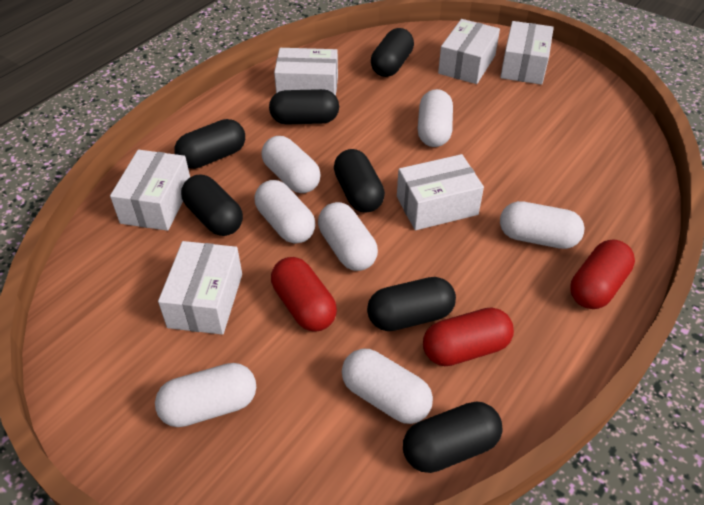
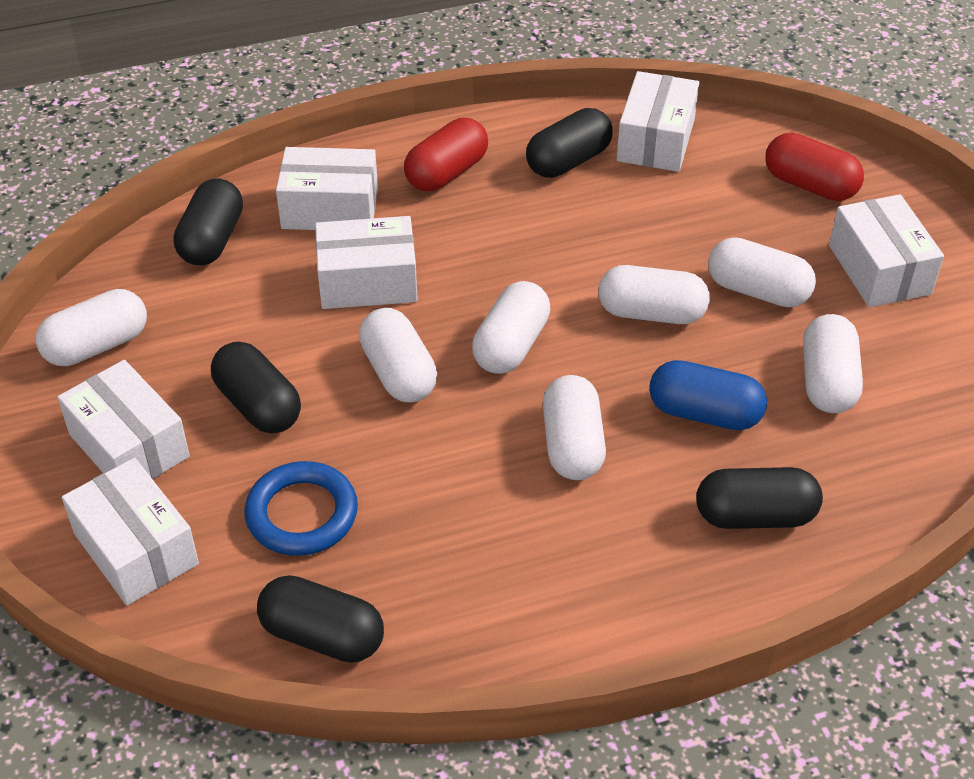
black capsule: 7 -> 5
blue capsule: 0 -> 1
blue ring: 0 -> 1
red capsule: 3 -> 2

